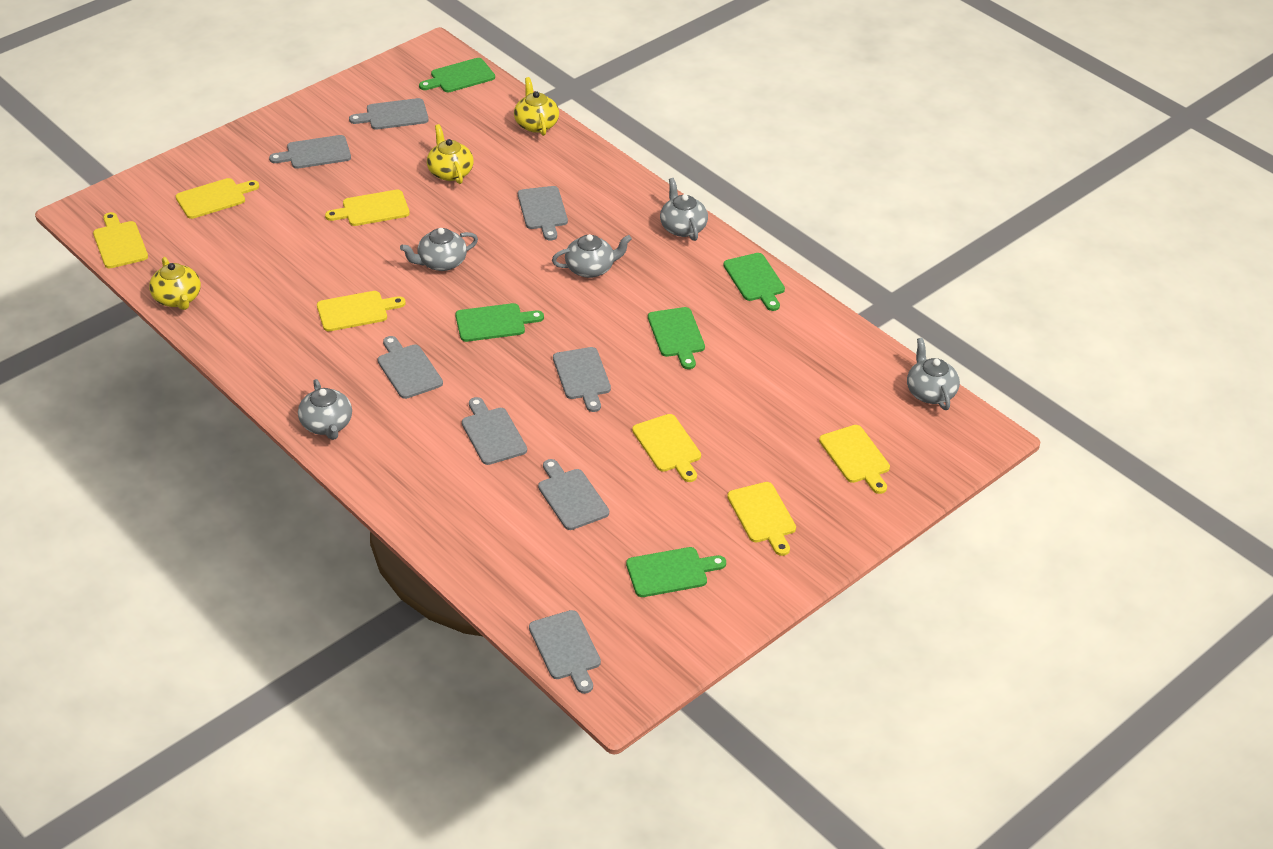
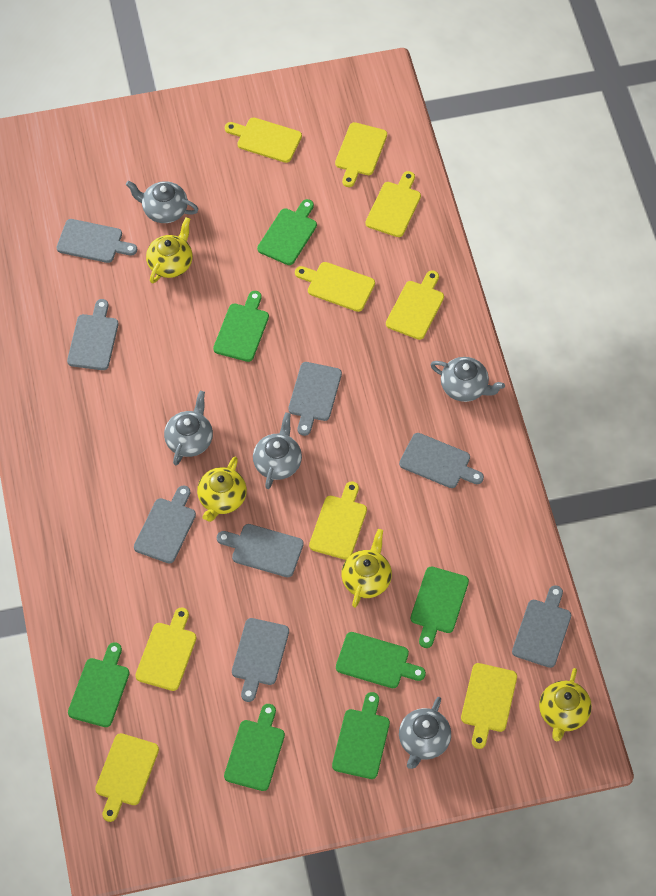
green cutting board: 5 -> 7
yellow cutting board: 7 -> 9
yellow teapot: 3 -> 4

